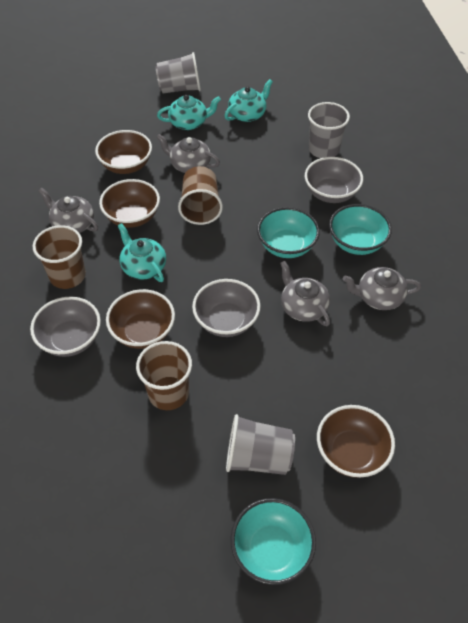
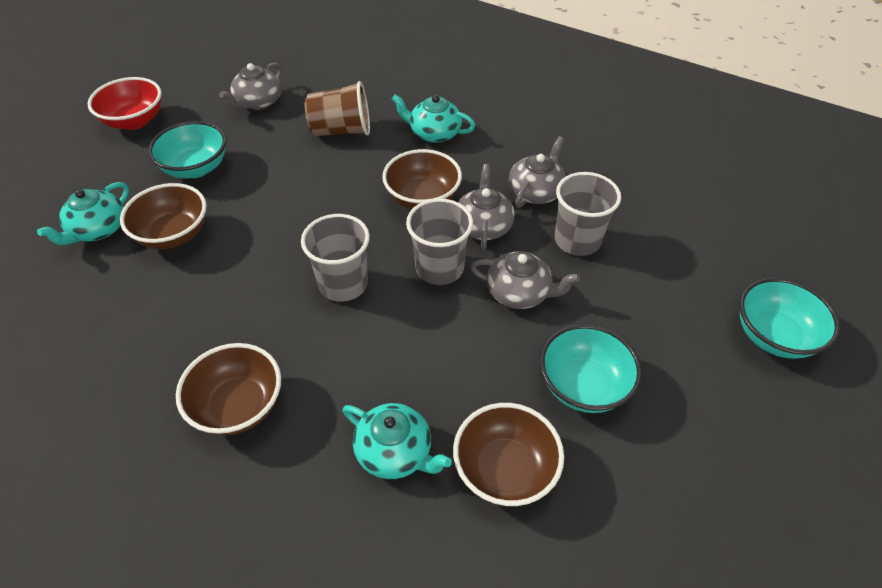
brown cup: 3 -> 1
grey bowl: 3 -> 0
red bowl: 0 -> 1

